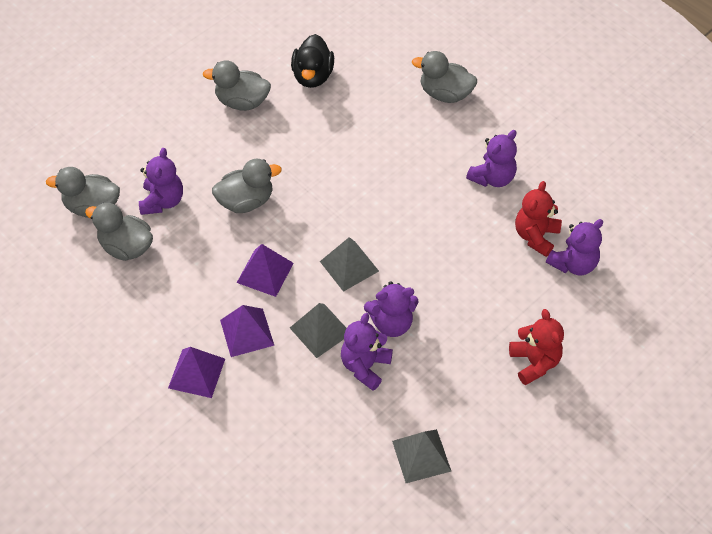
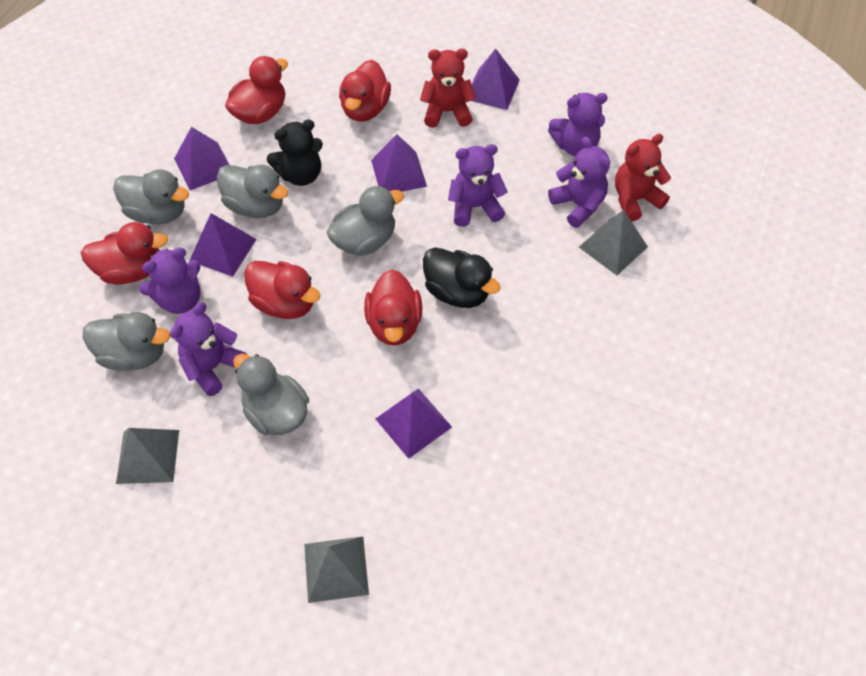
black teddy bear: 0 -> 1
purple pyramid: 3 -> 5
red duck: 0 -> 5

